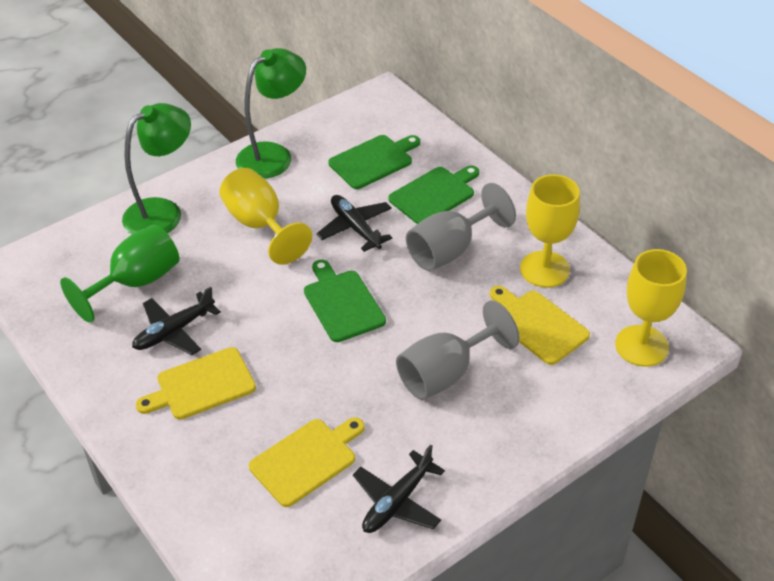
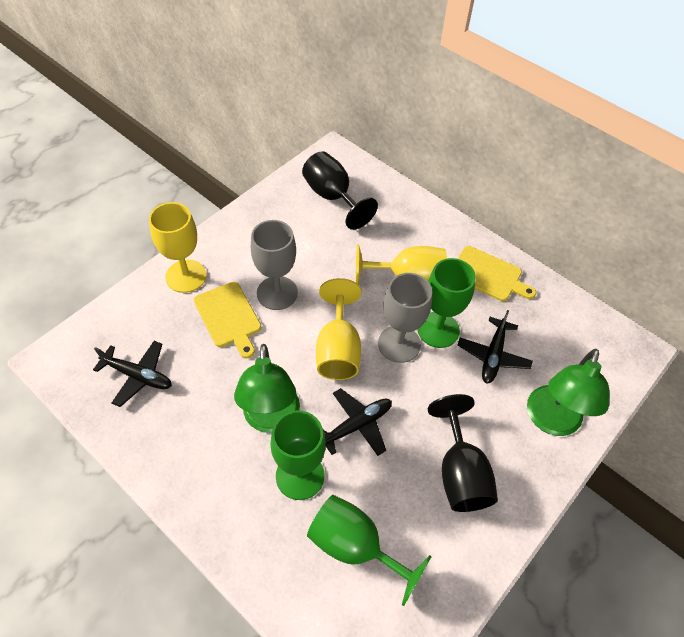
black goblet: 0 -> 2
green cutting board: 3 -> 0
green goblet: 1 -> 3
yellow cutting board: 3 -> 2

